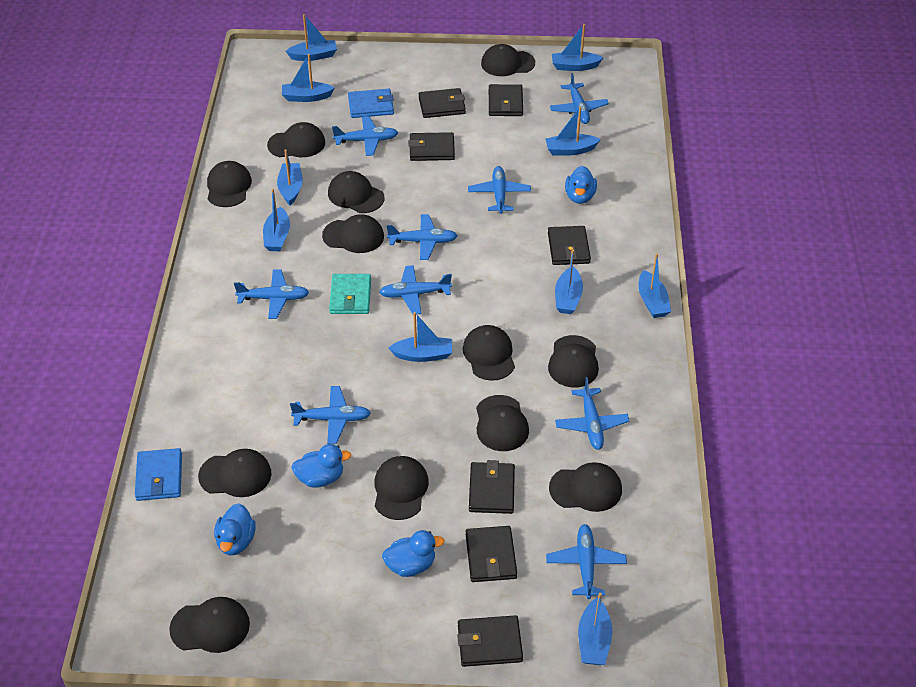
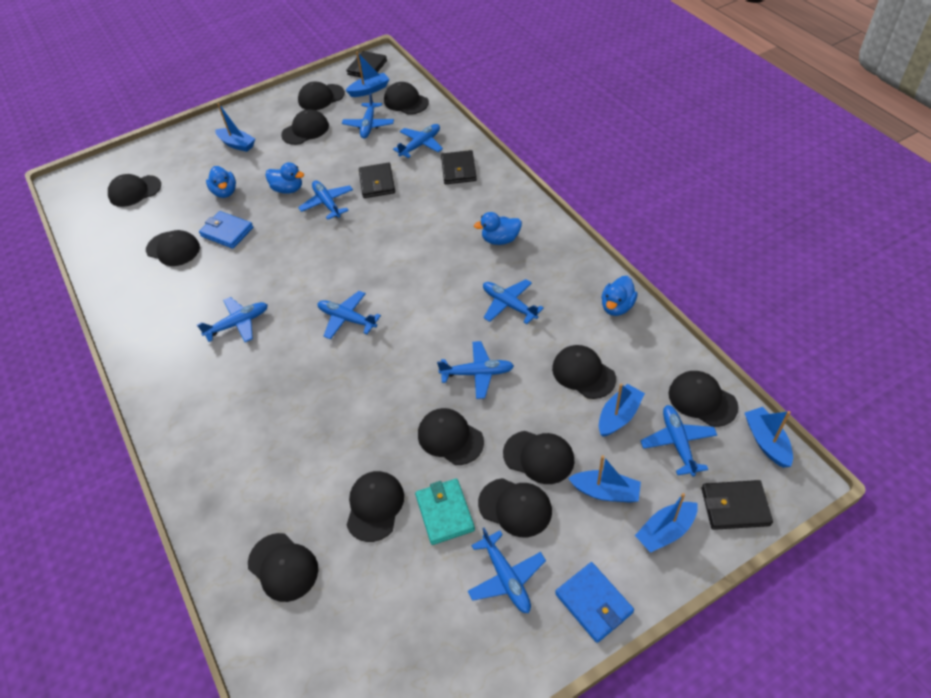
black wallet: 7 -> 4
blue boat: 10 -> 6

